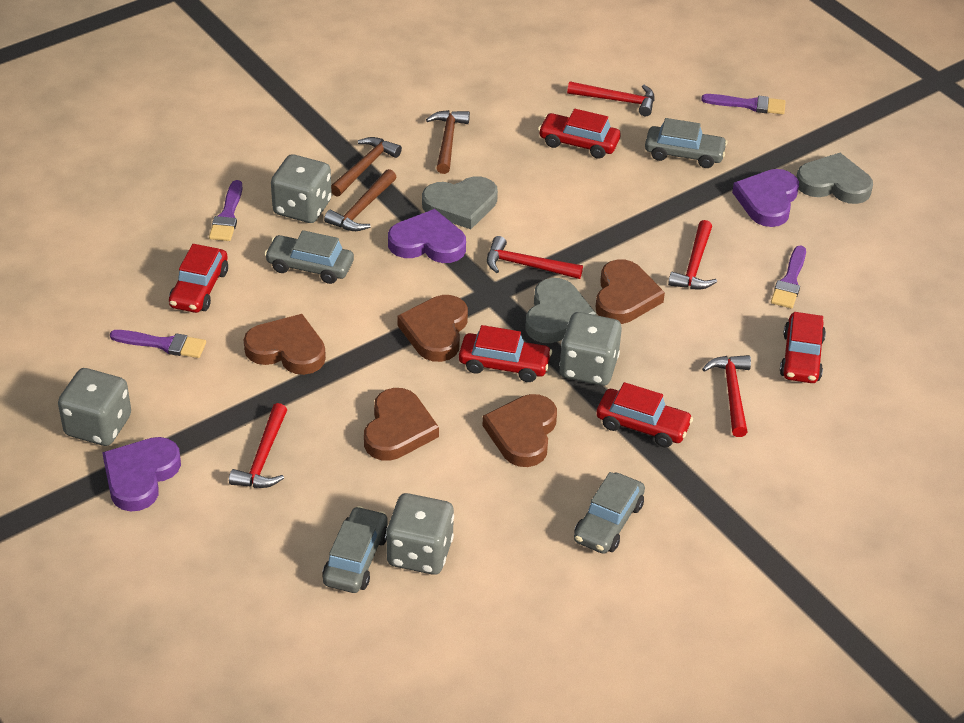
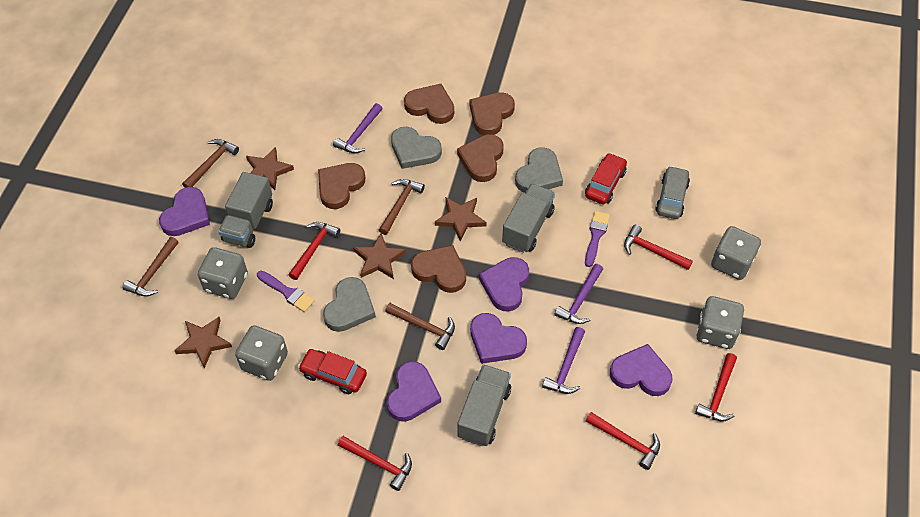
brown hammer: 3 -> 4
brown star: 0 -> 4
grey car: 4 -> 1
grey truck: 0 -> 3
purple brush: 4 -> 2
purple hammer: 0 -> 3
purple heart: 3 -> 5
red car: 5 -> 2

